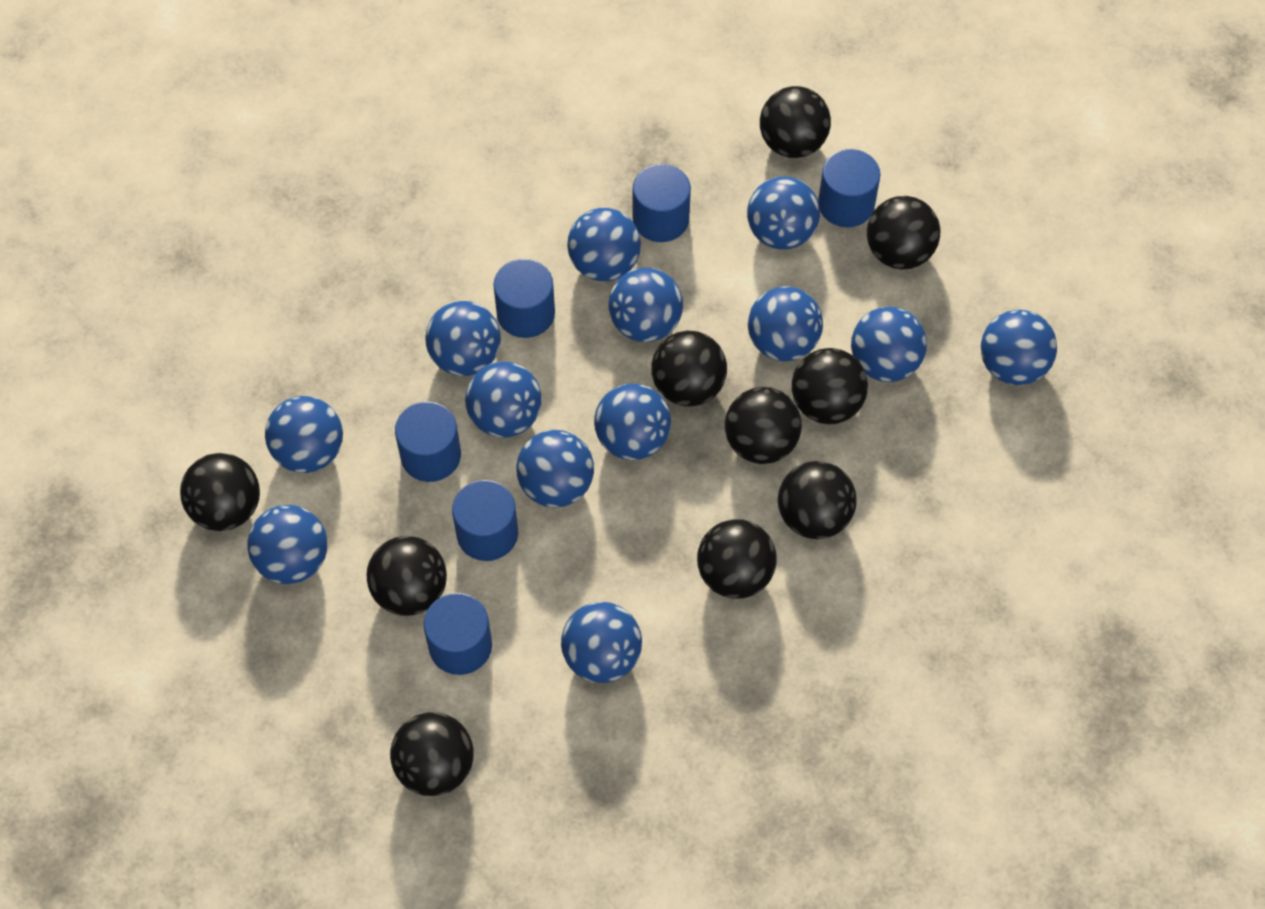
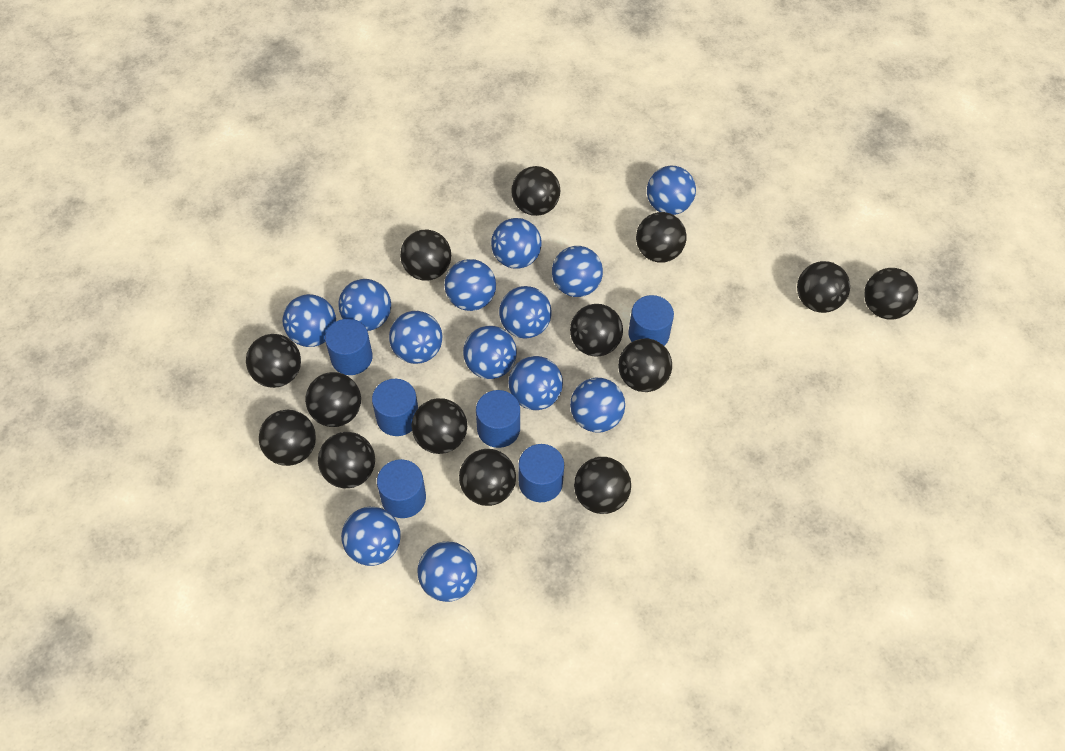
black ball: 10 -> 14

